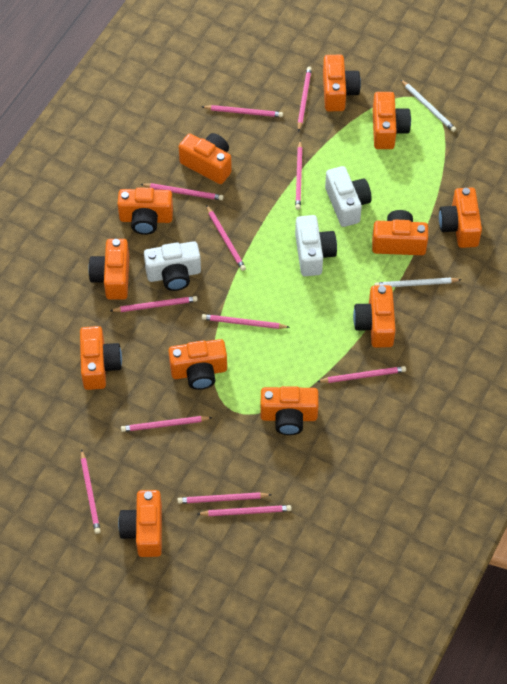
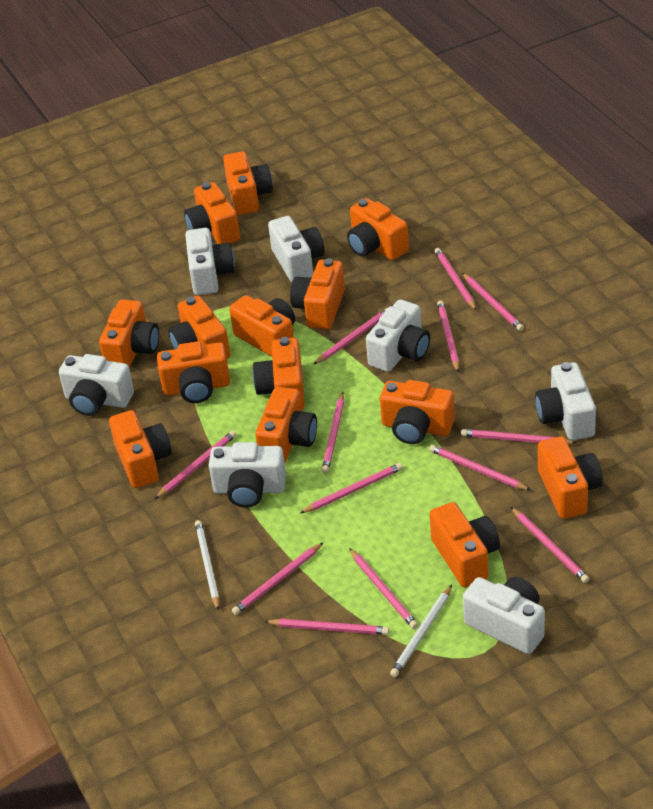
orange camera: 12 -> 14
pink pencil: 12 -> 13
white camera: 3 -> 7

